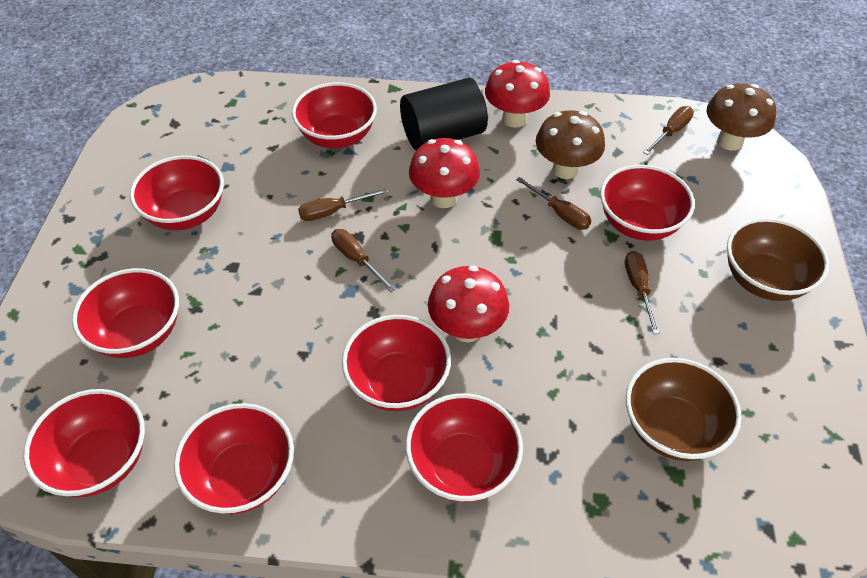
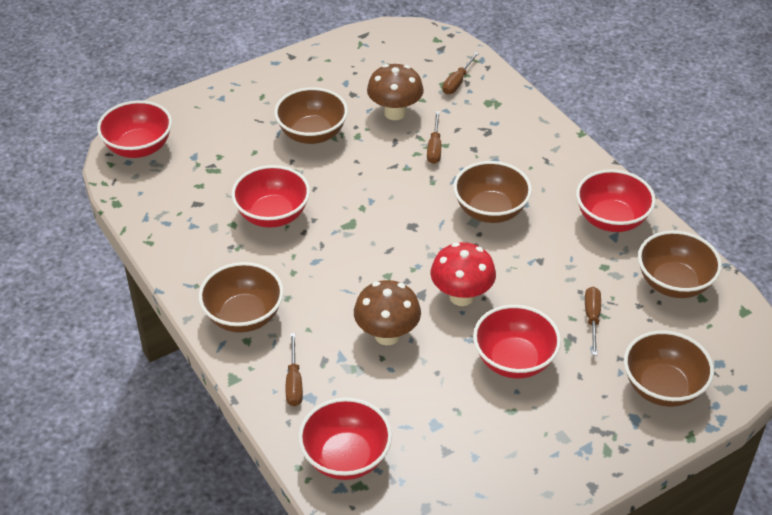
black cylinder: 1 -> 0
brown bowl: 2 -> 5
brown screwdriver: 5 -> 4
red bowl: 8 -> 5
red mushroom: 3 -> 1

